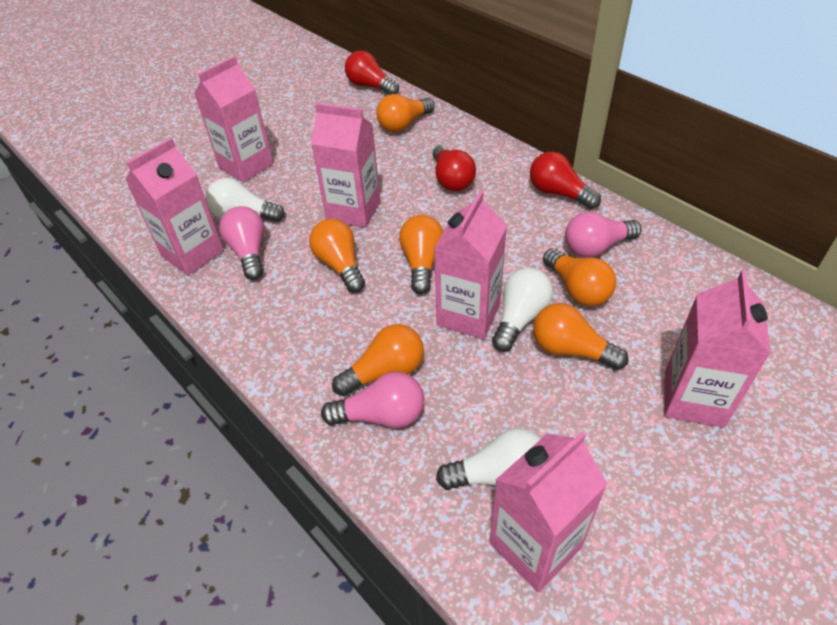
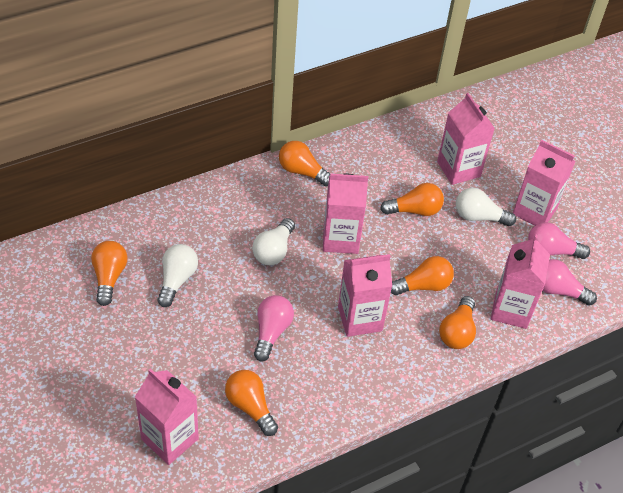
red light bulb: 3 -> 0

